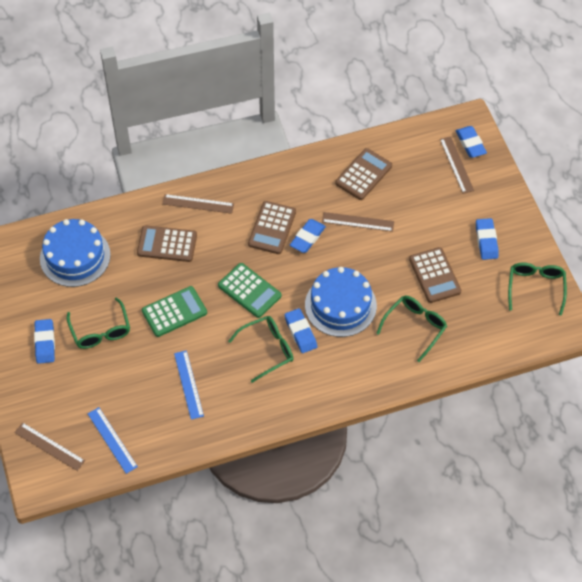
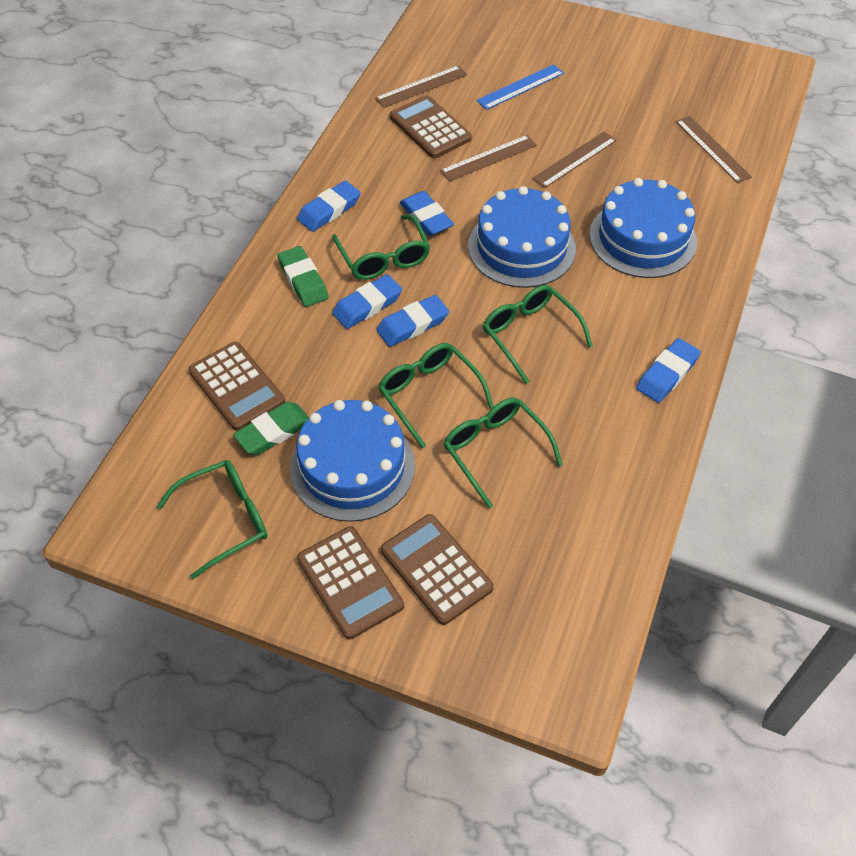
blue cake: 2 -> 3
blue ruler: 2 -> 1
green calculator: 2 -> 0
green eraser: 0 -> 2
green glasses: 4 -> 5

